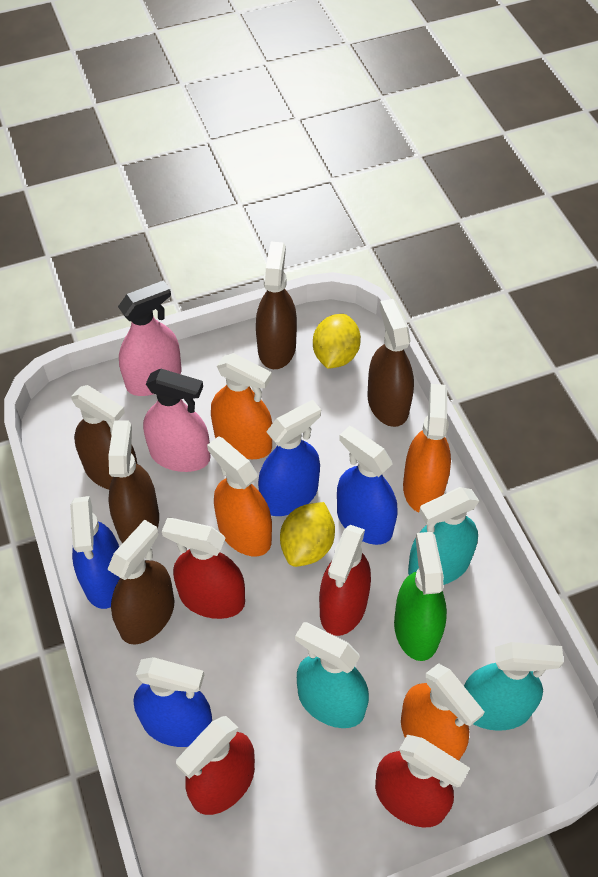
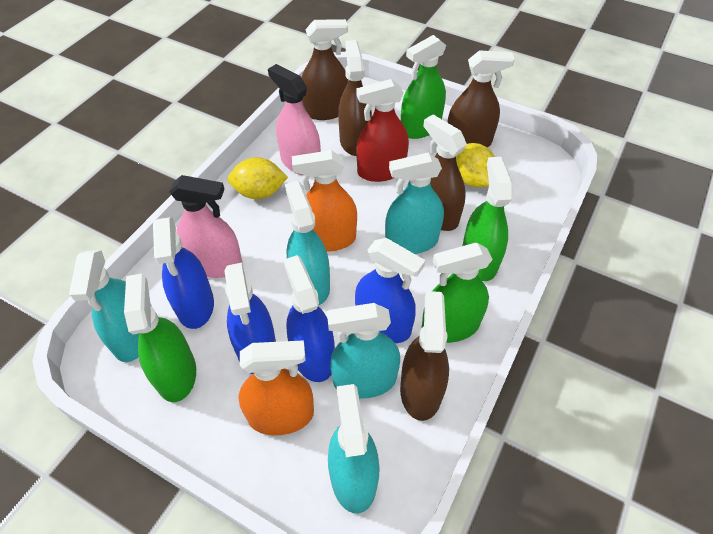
green spray bottle: 1 -> 4
orange spray bottle: 4 -> 2
red spray bottle: 4 -> 1
turquoise spray bottle: 3 -> 5

